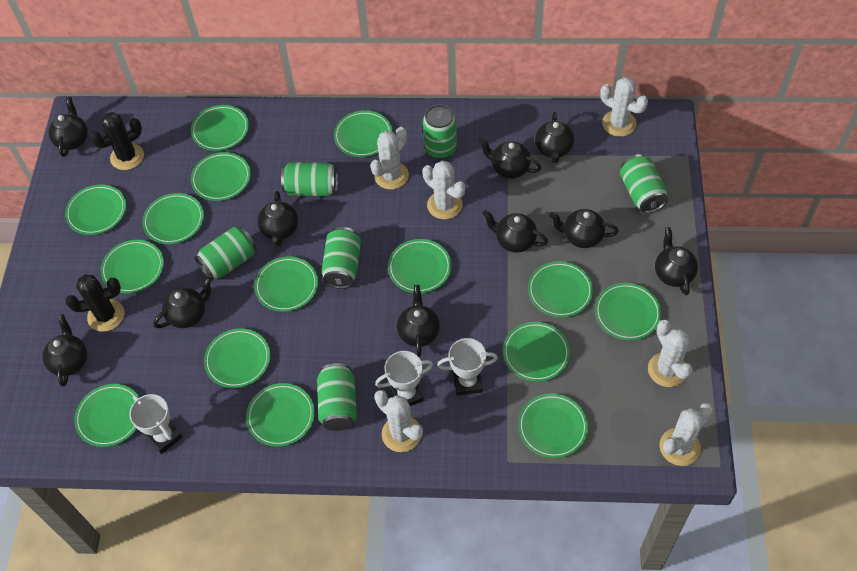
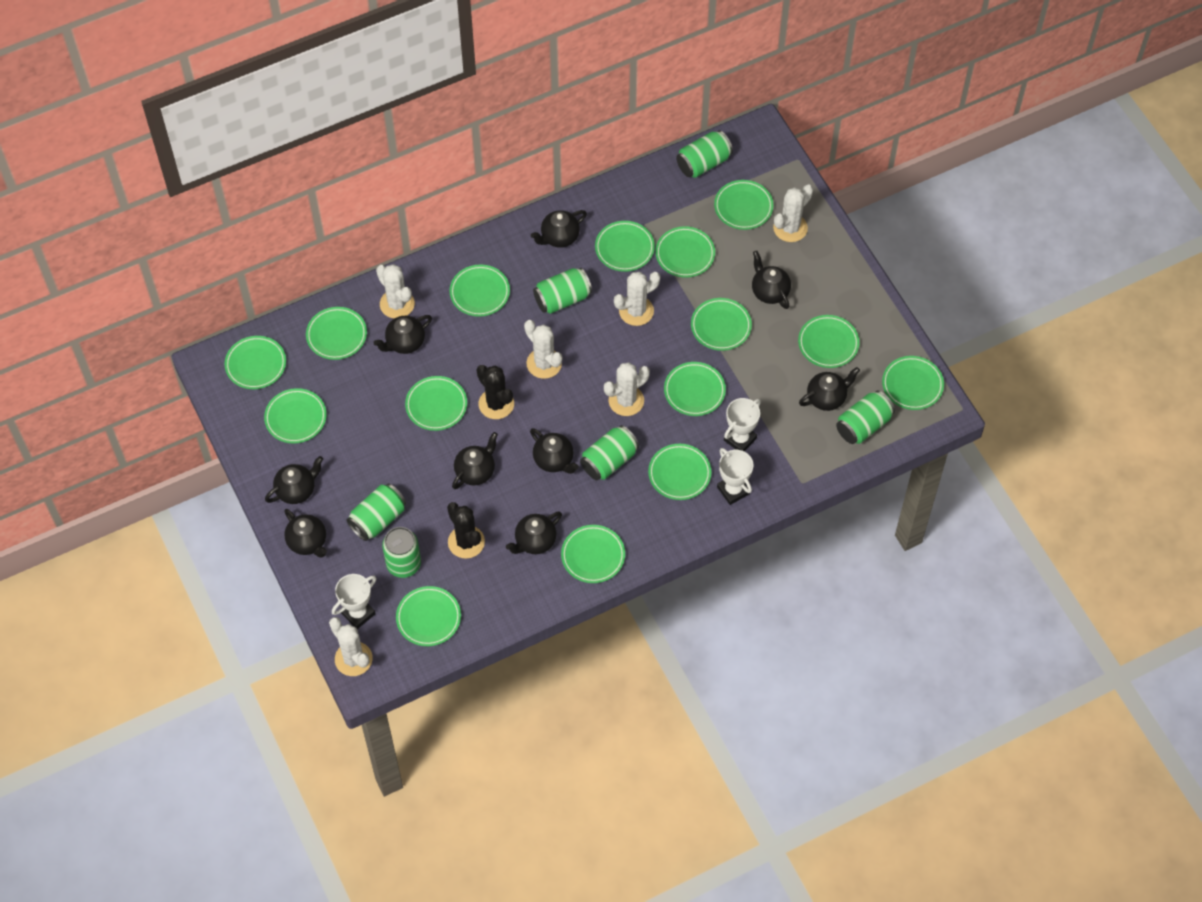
black teapot: 10 -> 9

